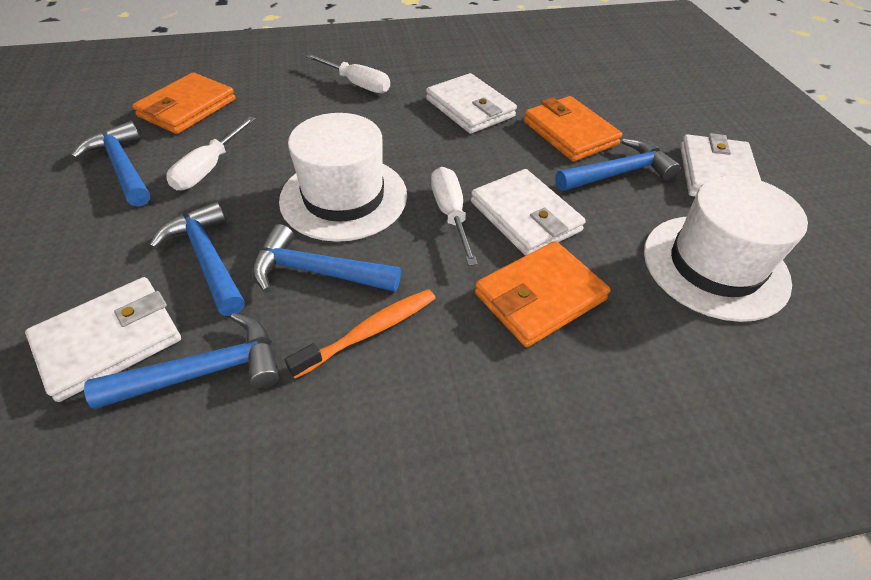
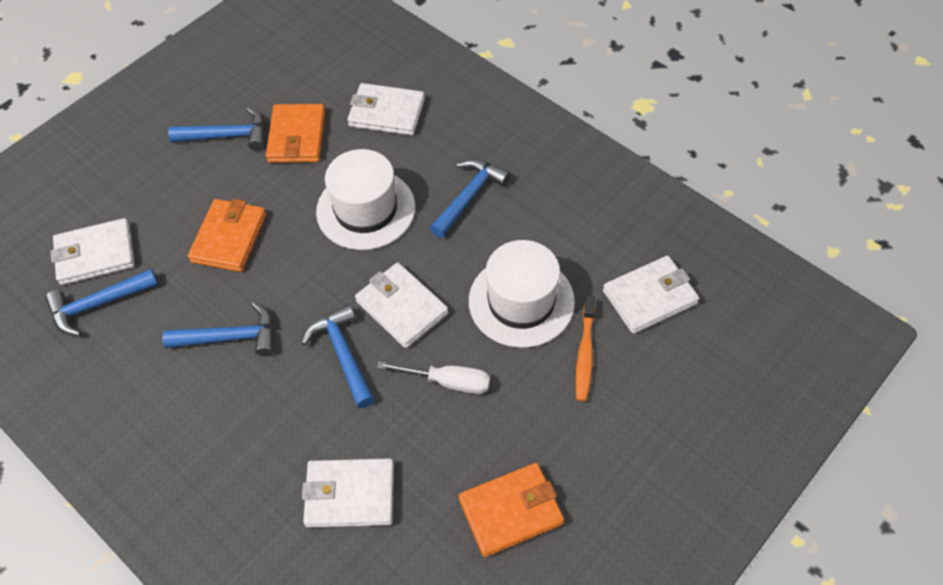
white screwdriver: 3 -> 1
white wallet: 4 -> 5

